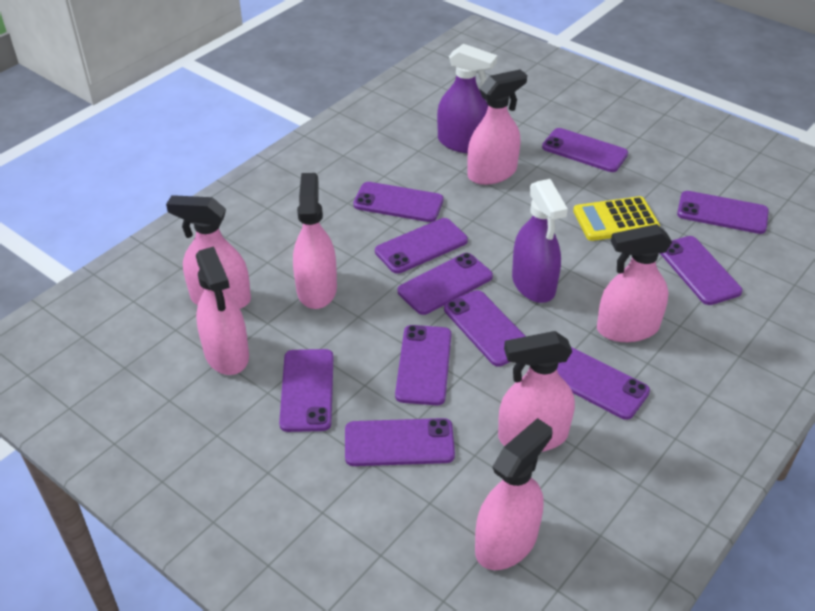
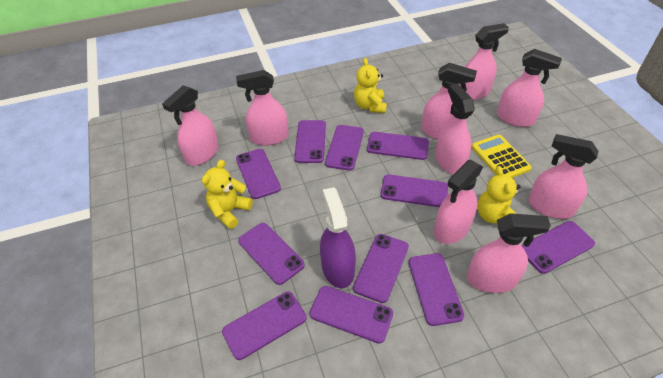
pink spray bottle: 7 -> 9
purple spray bottle: 2 -> 1
yellow teddy bear: 0 -> 3

